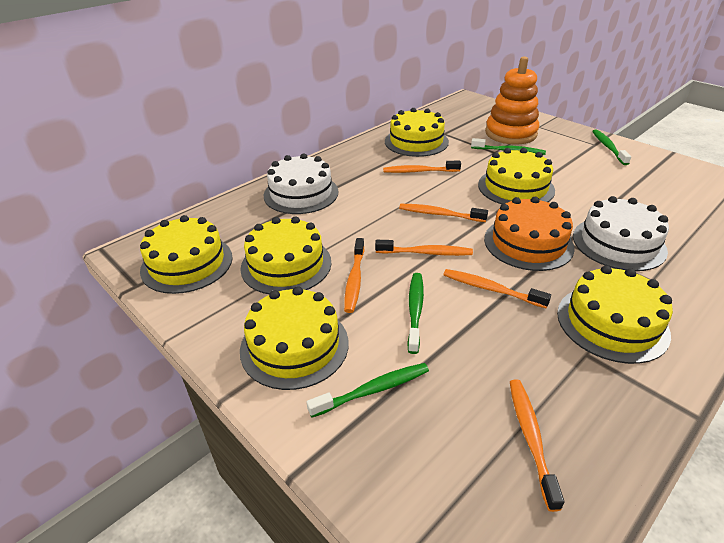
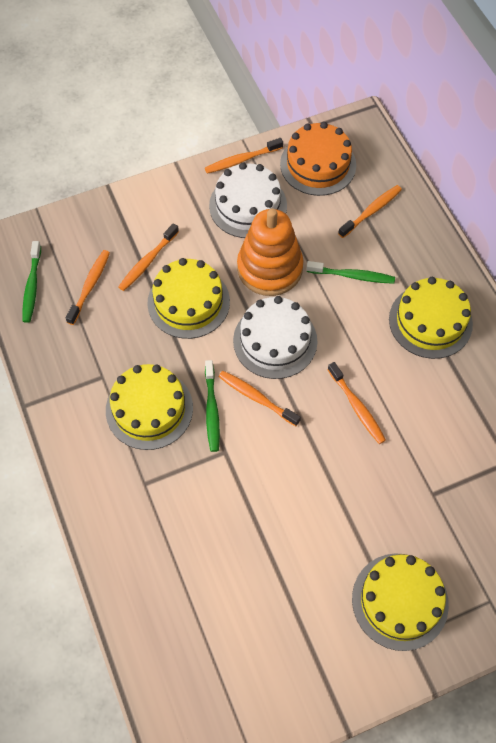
green toothbrush: 4 -> 3
yellow cake: 6 -> 4

